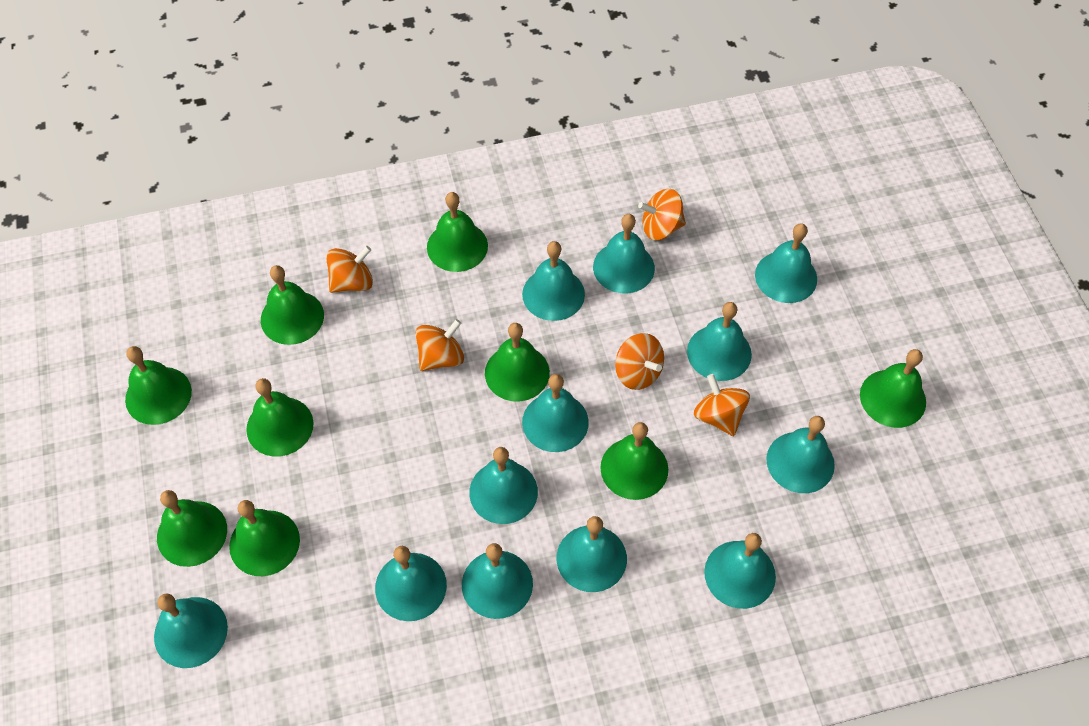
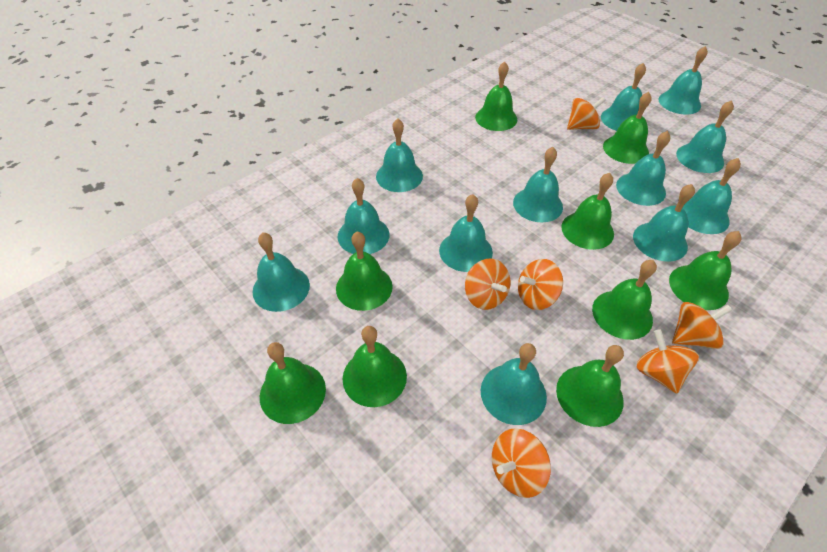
orange spinning top: 5 -> 6

